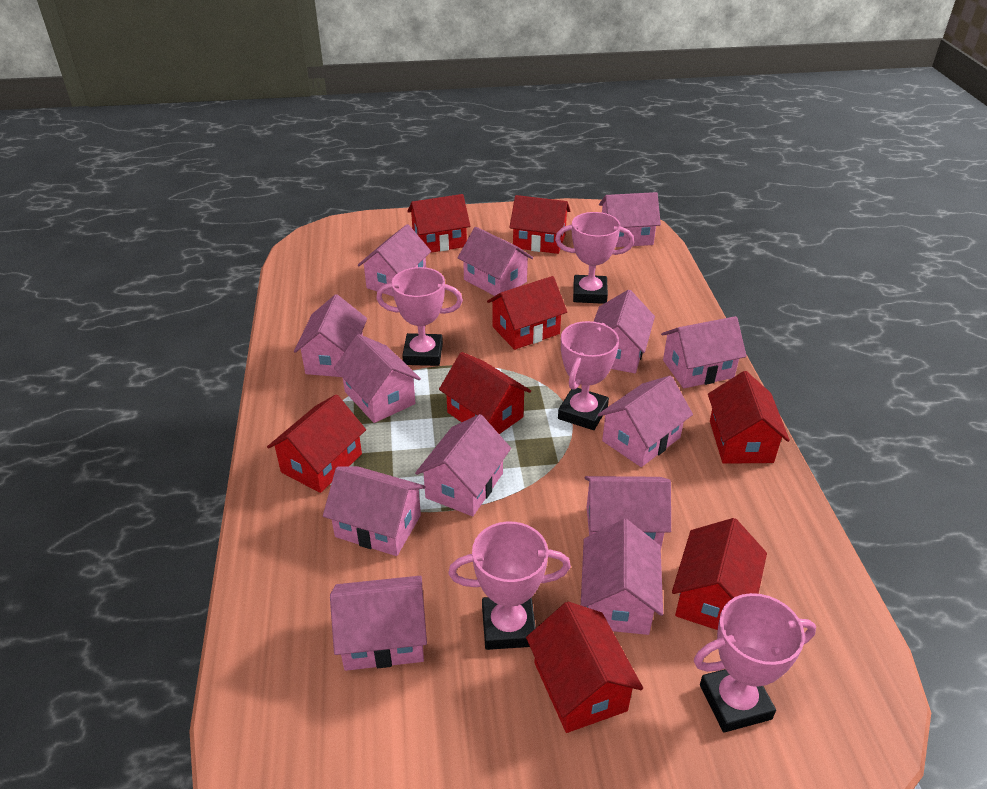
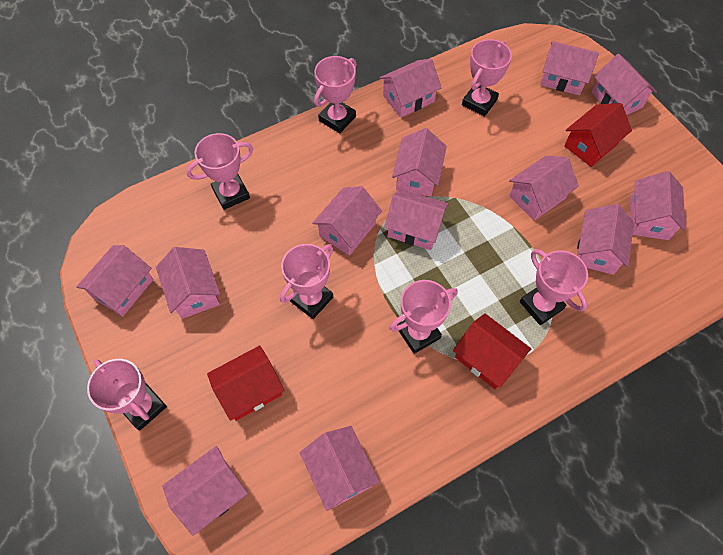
pink trophy: 5 -> 7
red house: 8 -> 3

